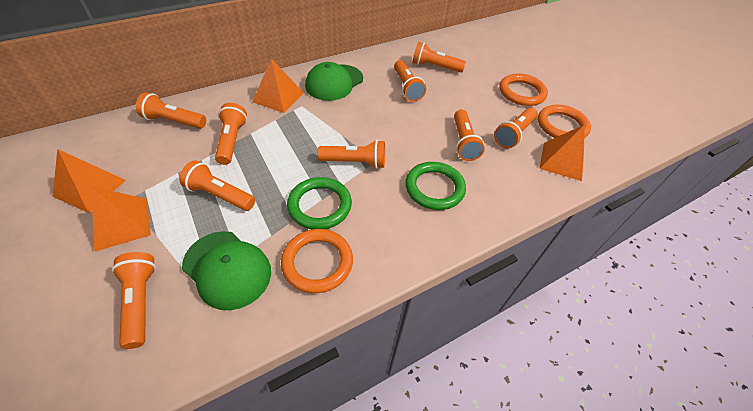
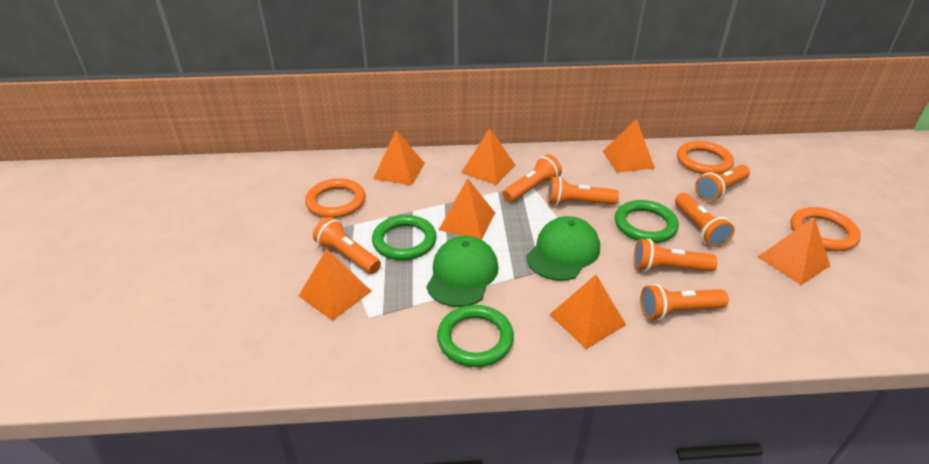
green ring: 2 -> 3
orange flashlight: 9 -> 7
orange pyramid: 4 -> 7

